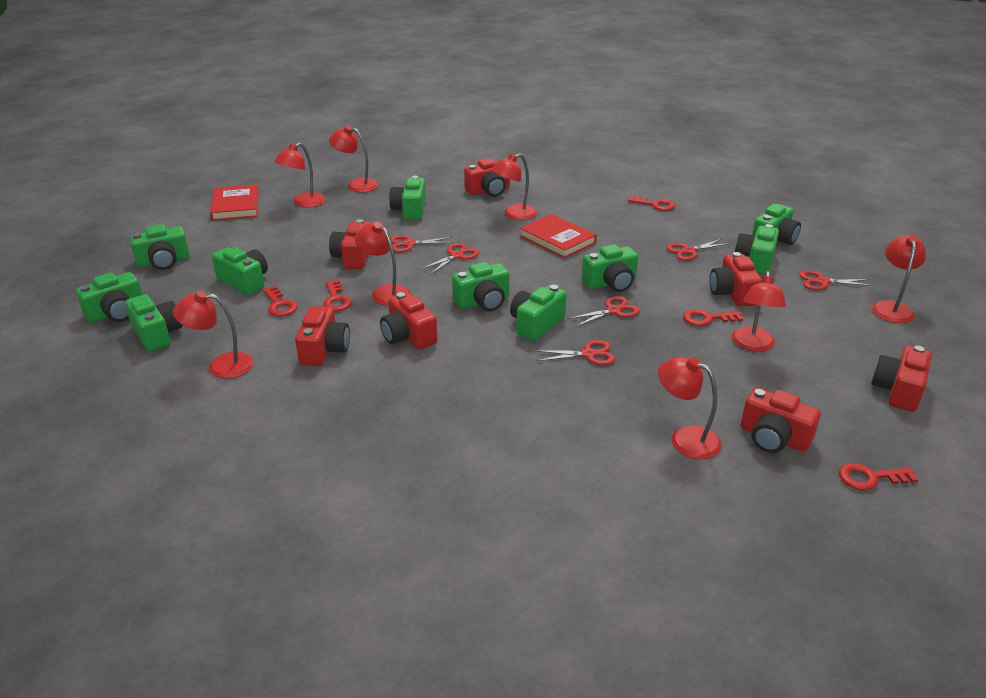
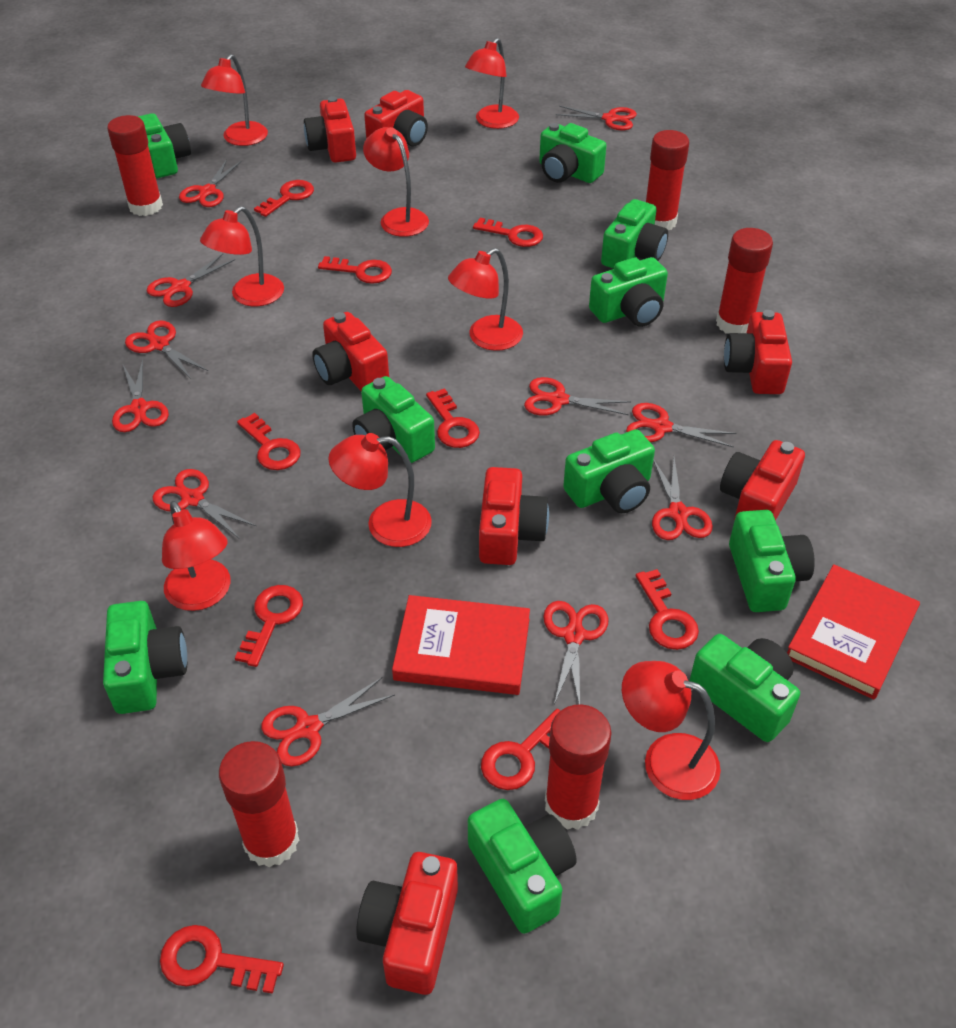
red glue stick: 0 -> 5
red key: 5 -> 9
red scissors: 6 -> 11

